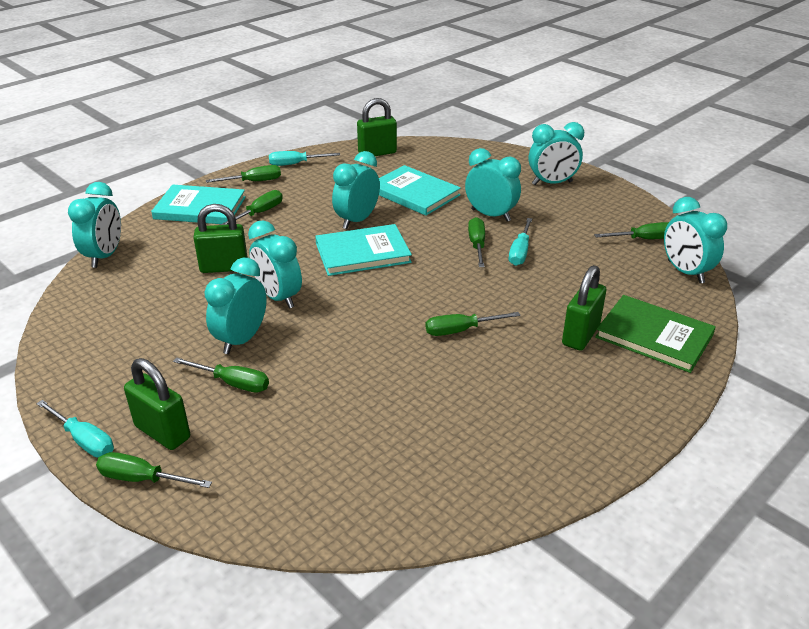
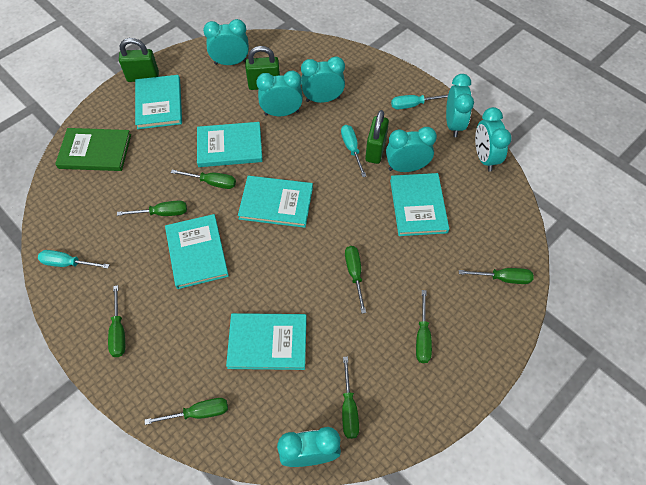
green padlock: 4 -> 3
green screwdriver: 7 -> 8
turquoise book: 3 -> 6

